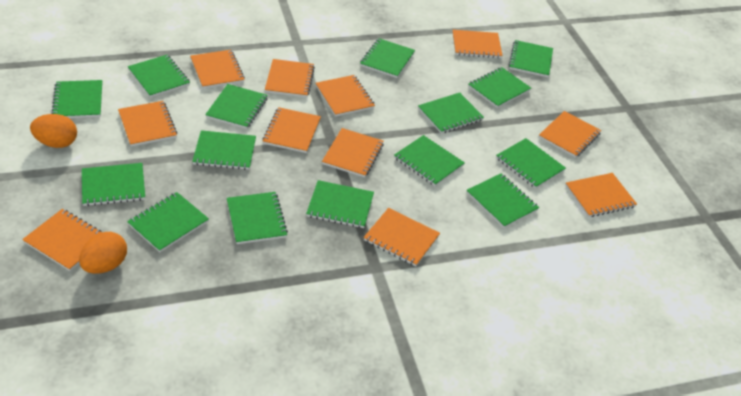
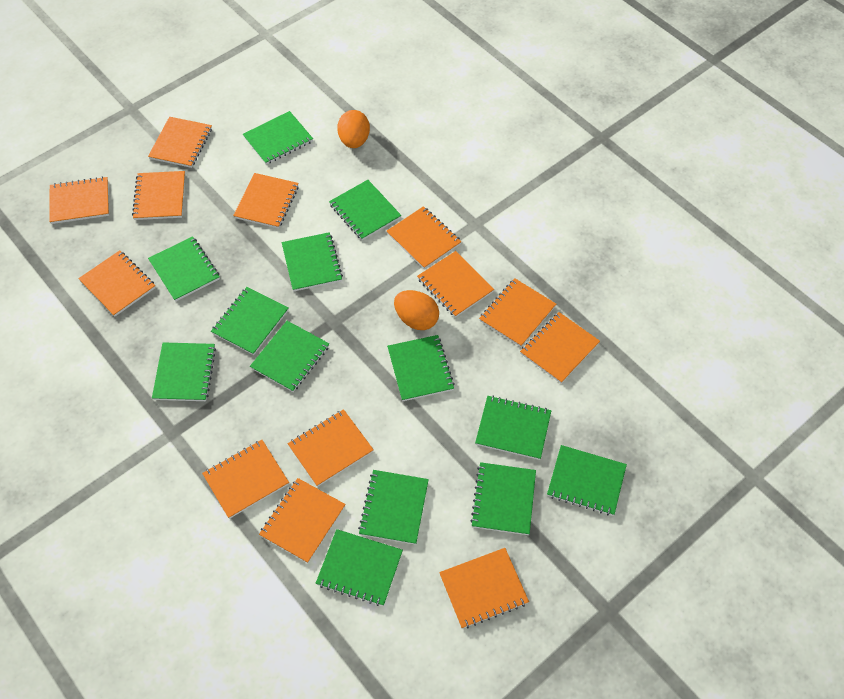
green notebook: 15 -> 13
orange notebook: 11 -> 13

